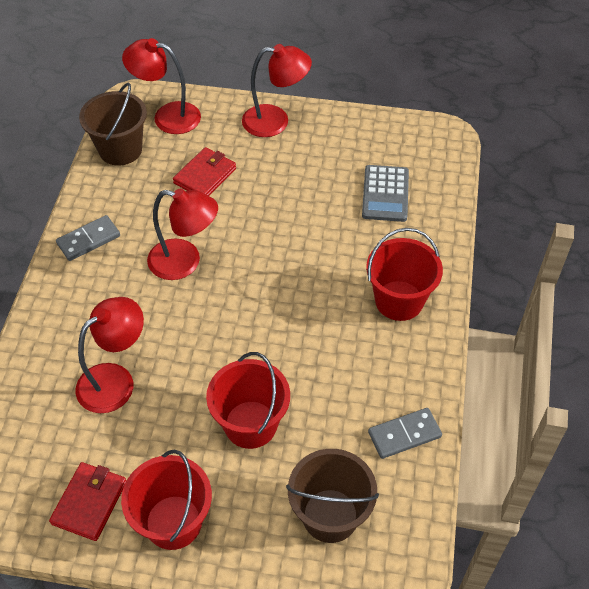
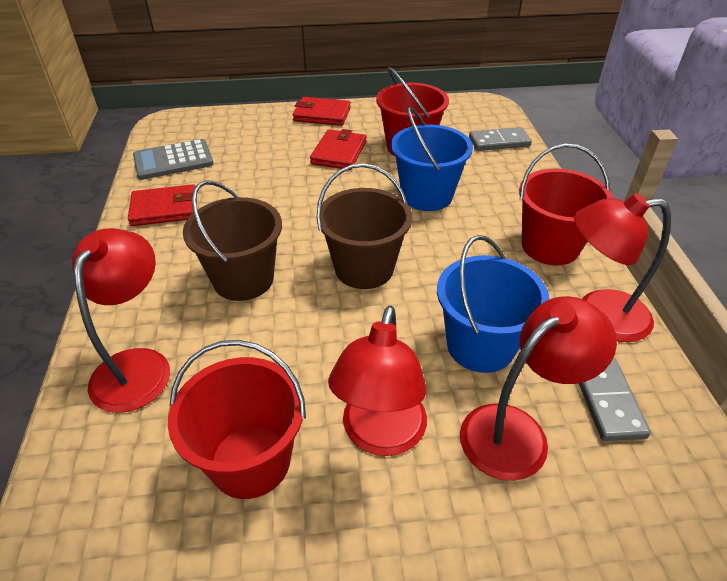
blue bucket: 0 -> 2
red wallet: 2 -> 3

